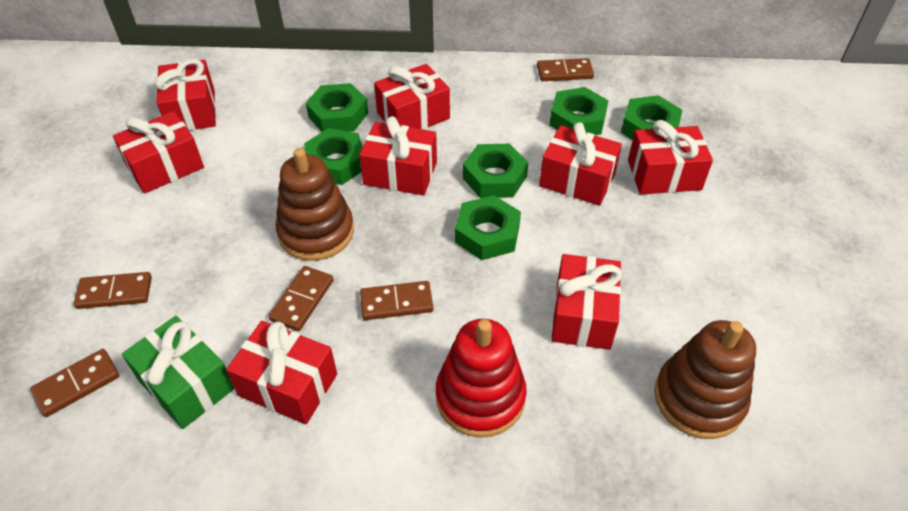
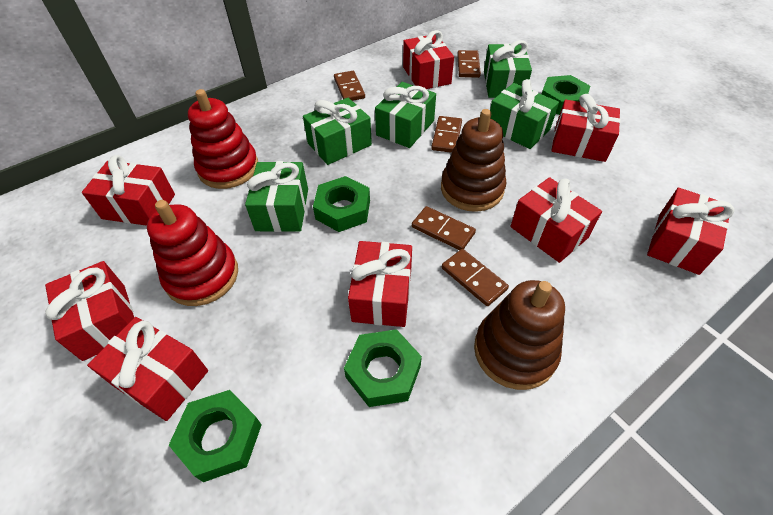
green gift: 1 -> 5
green nut: 6 -> 4
red stacking toy: 1 -> 2

